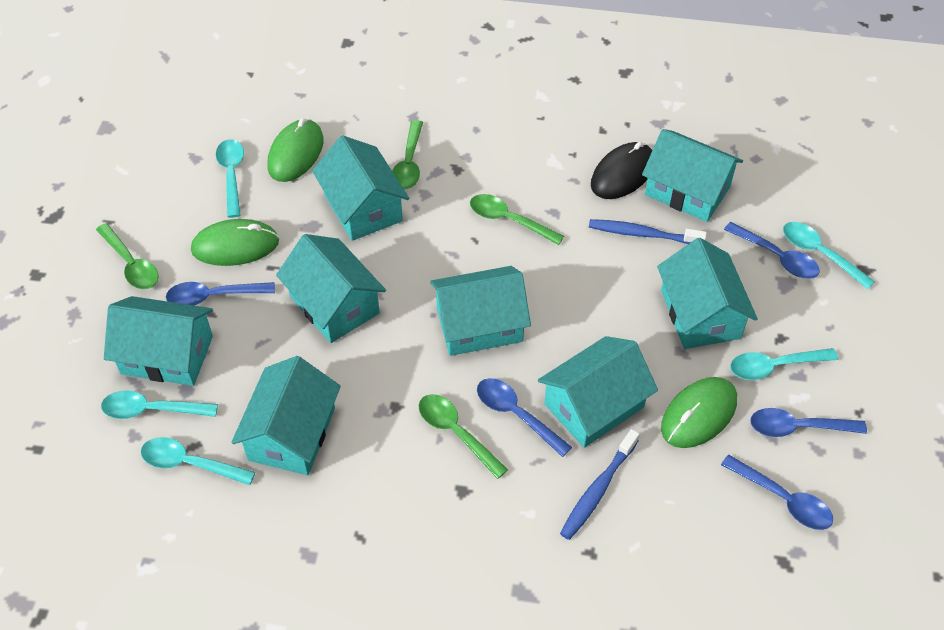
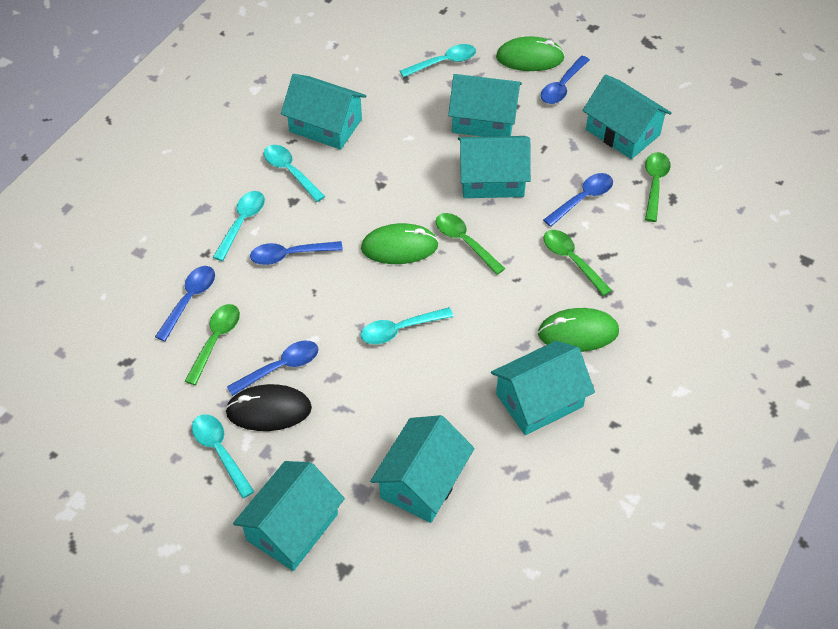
blue toothbrush: 2 -> 0
turquoise house: 8 -> 7

